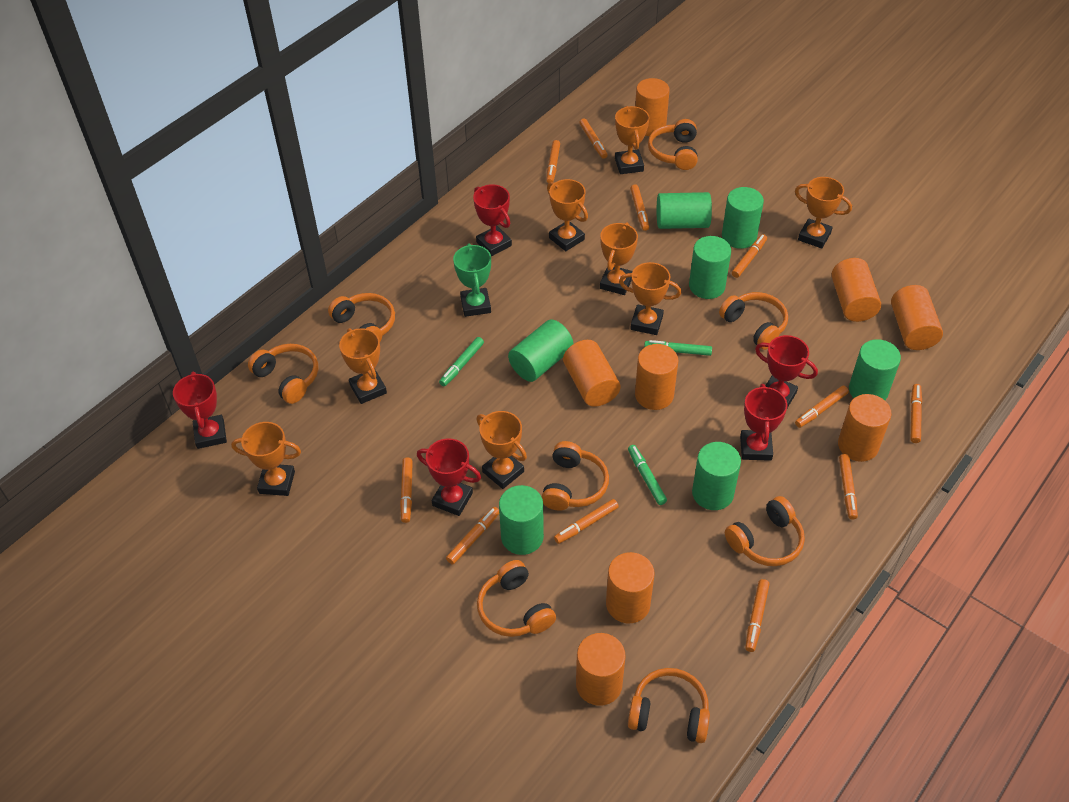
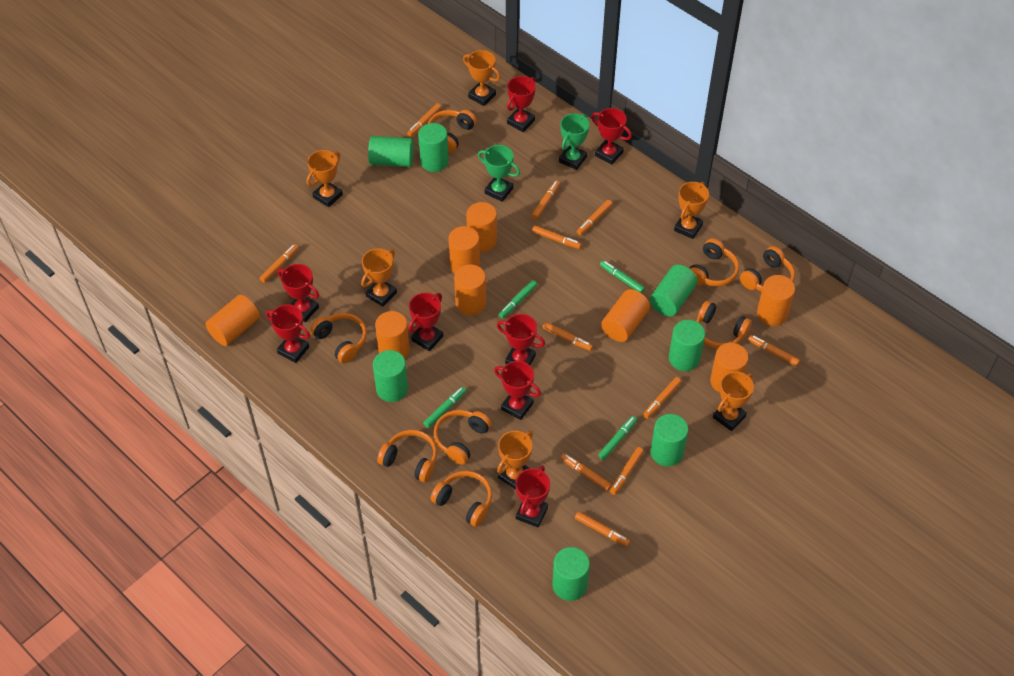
green marker: 3 -> 4
green trophy: 1 -> 2
orange trophy: 8 -> 6
red trophy: 5 -> 8

